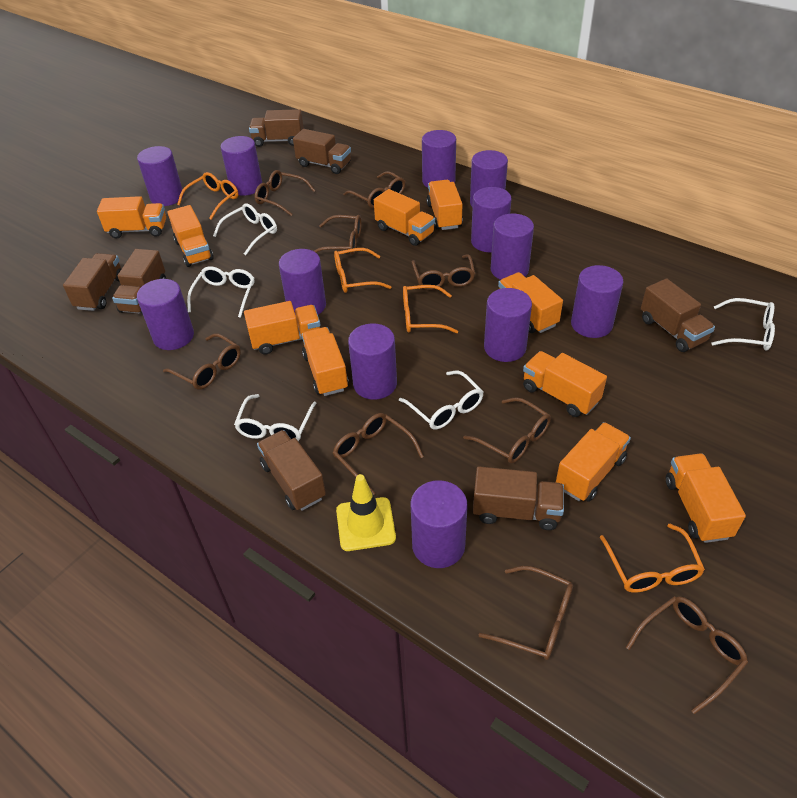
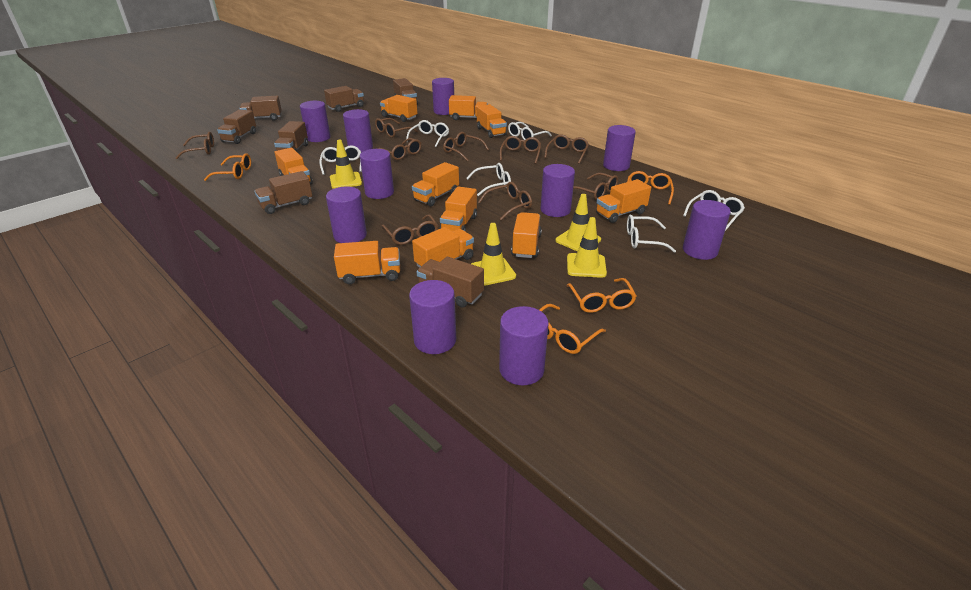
purple cylinder: 12 -> 10
white glasses: 5 -> 6
yellow traffic cone: 1 -> 4

